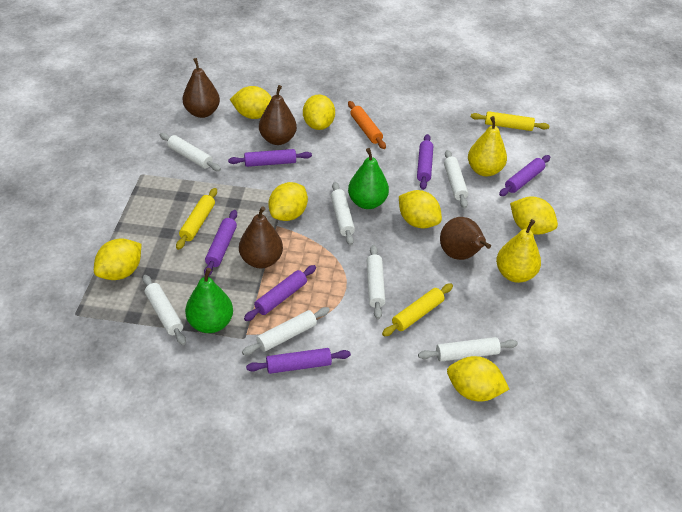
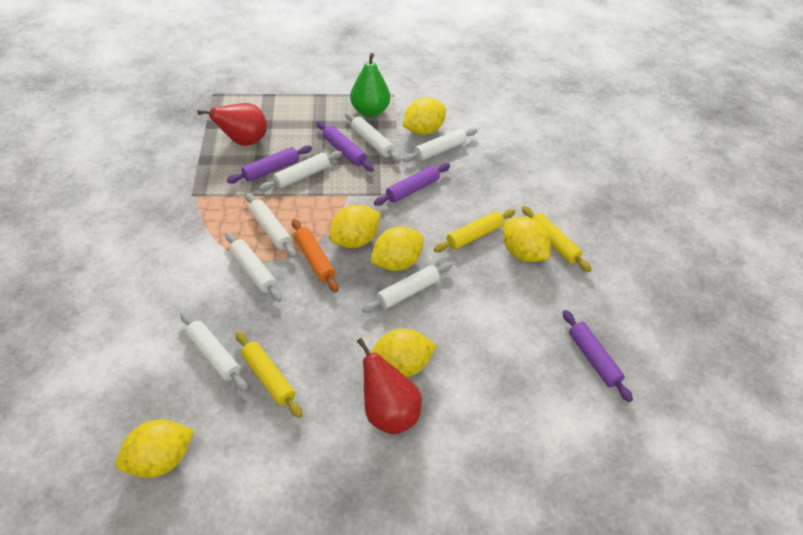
brown pear: 4 -> 0
green pear: 2 -> 1
purple rolling pin: 6 -> 4
red pear: 0 -> 2
yellow lemon: 7 -> 6
yellow pear: 2 -> 0

